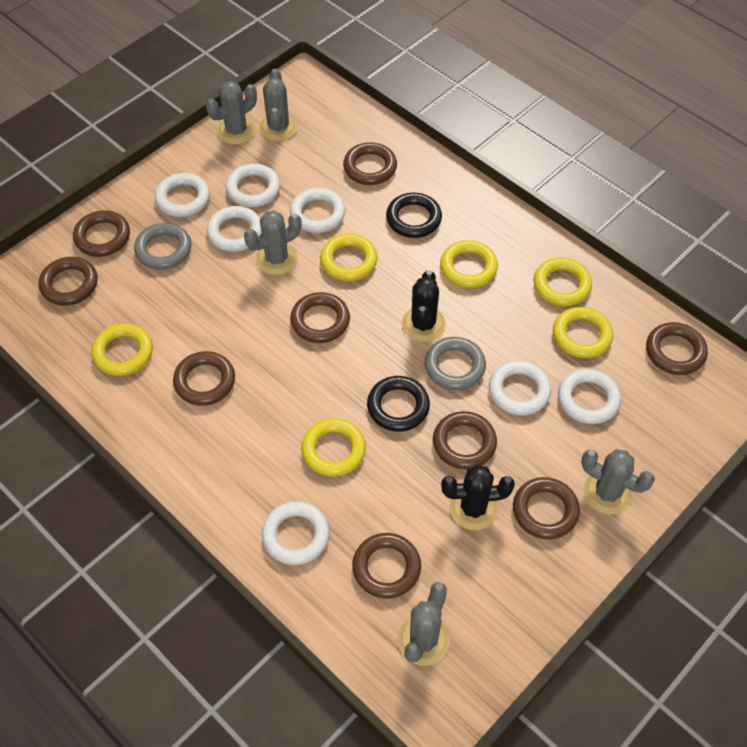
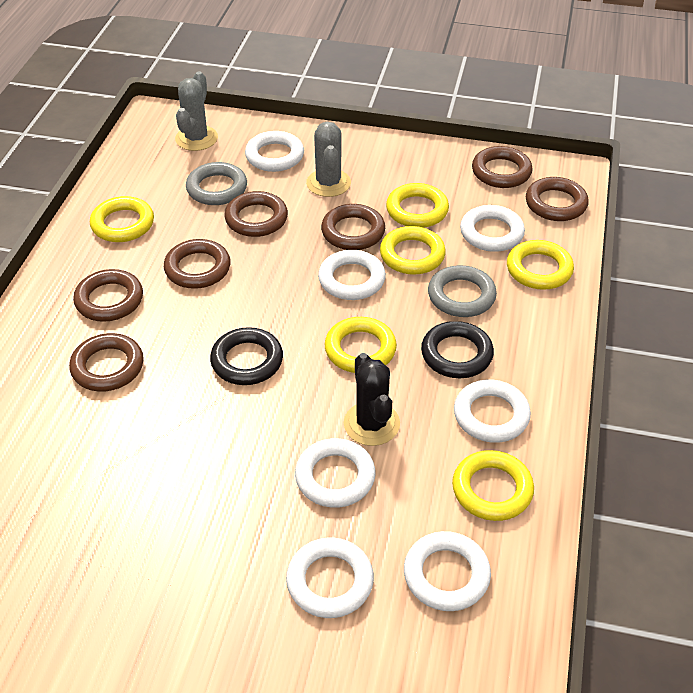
black cactus: 2 -> 1
brown ring: 9 -> 7
grey cactus: 5 -> 2

